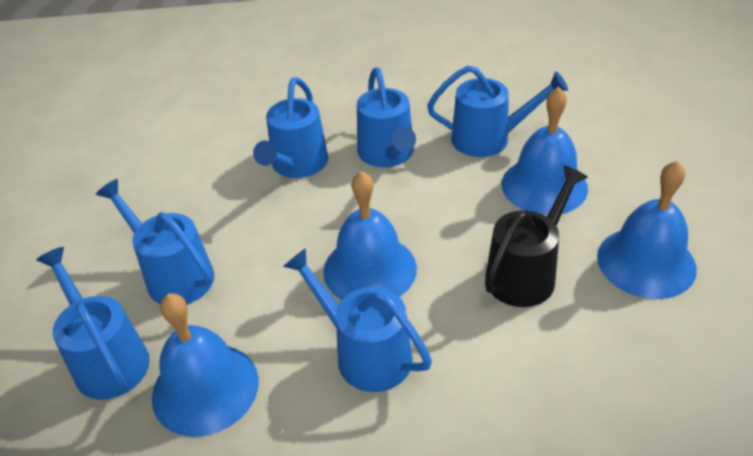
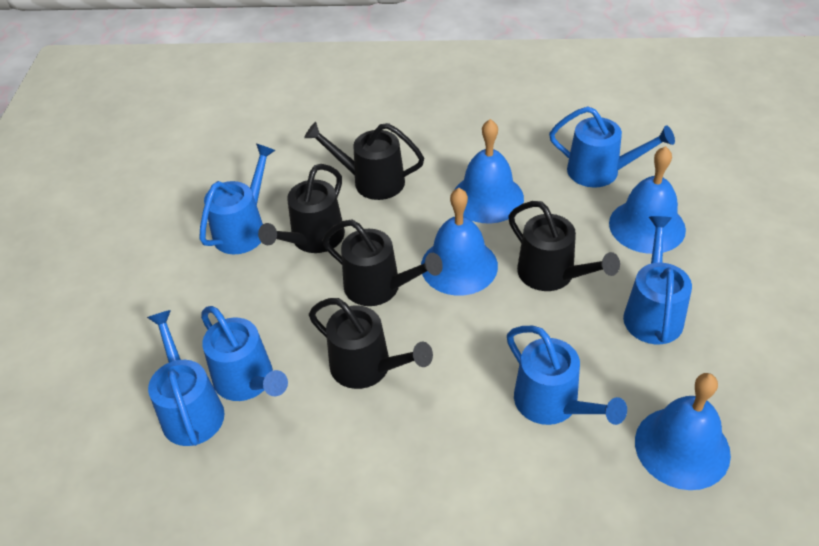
black watering can: 1 -> 5

